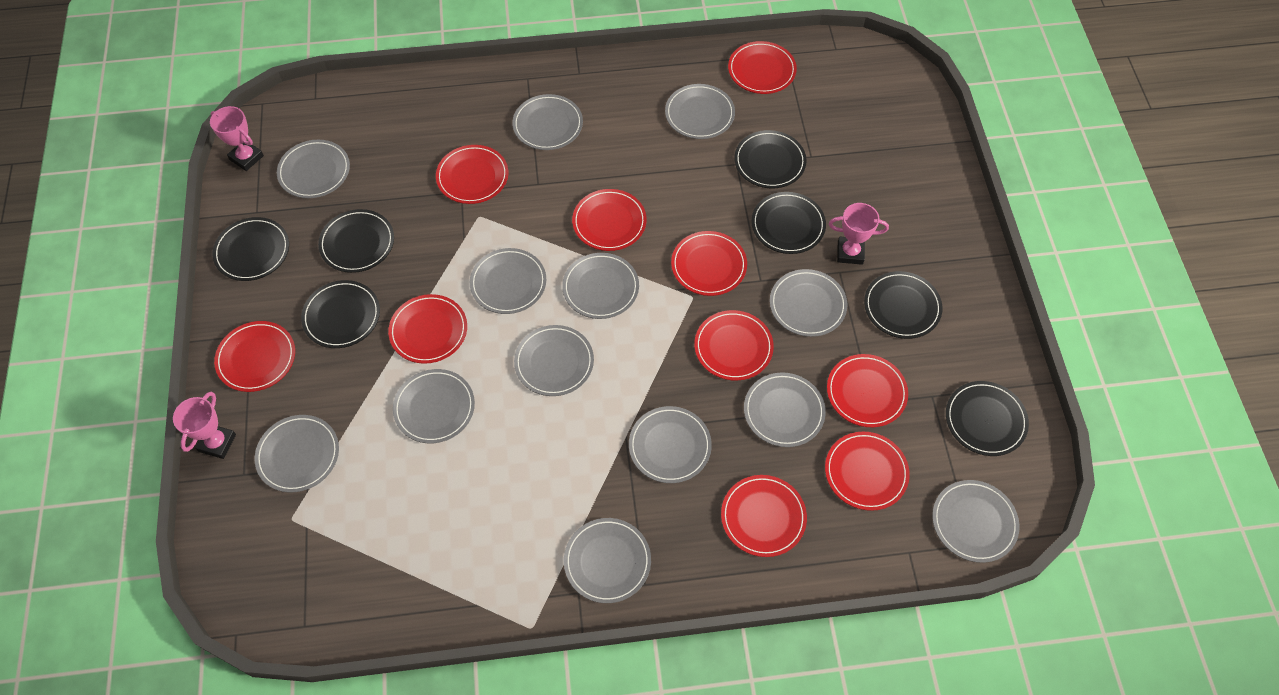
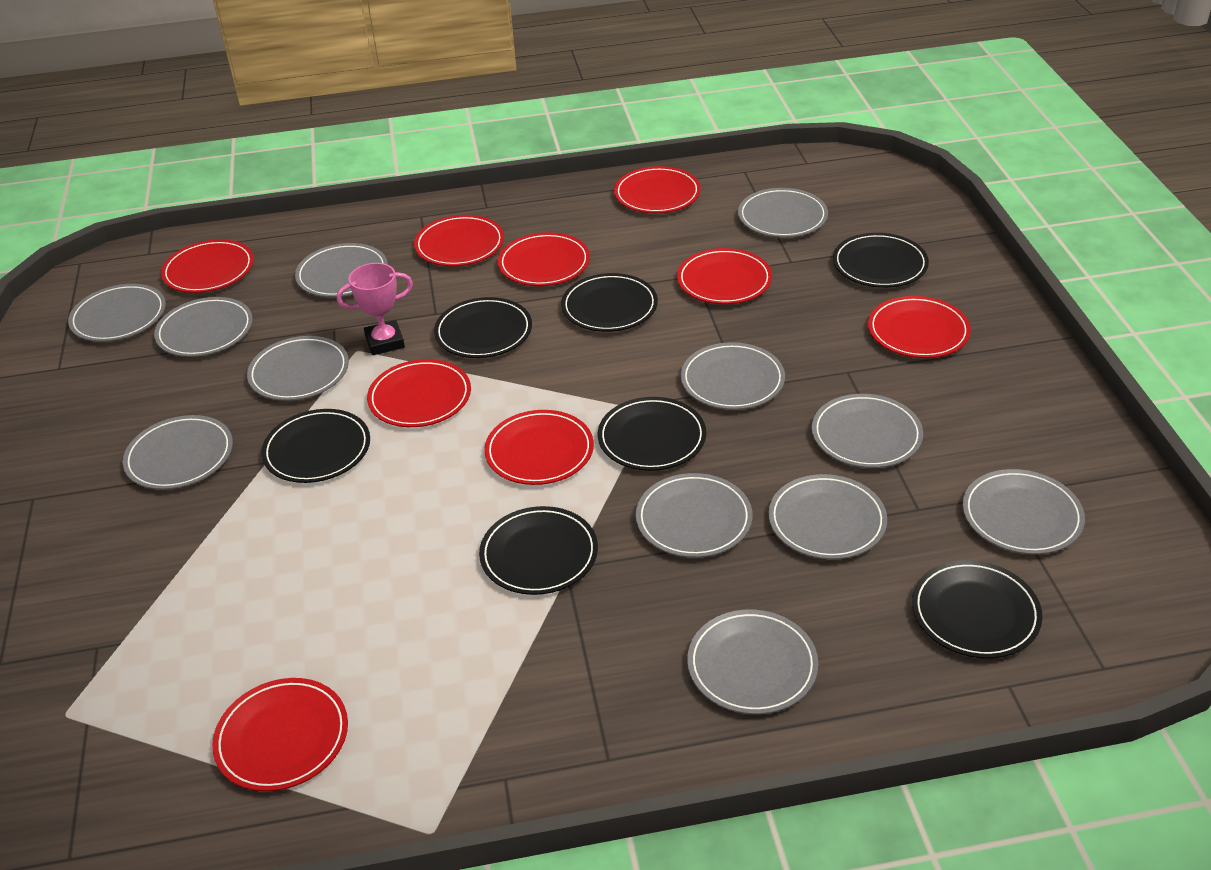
grey plate: 13 -> 12
pink trophy: 3 -> 1
red plate: 10 -> 9

